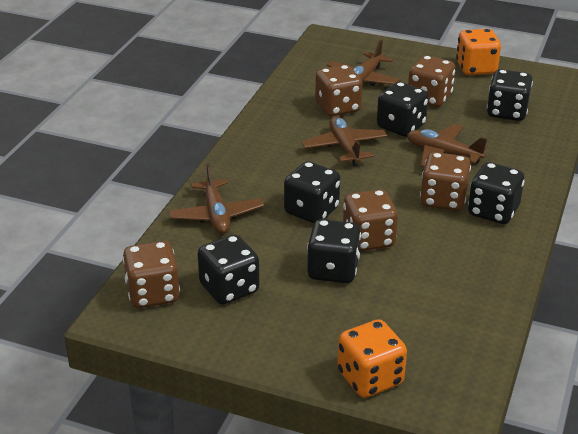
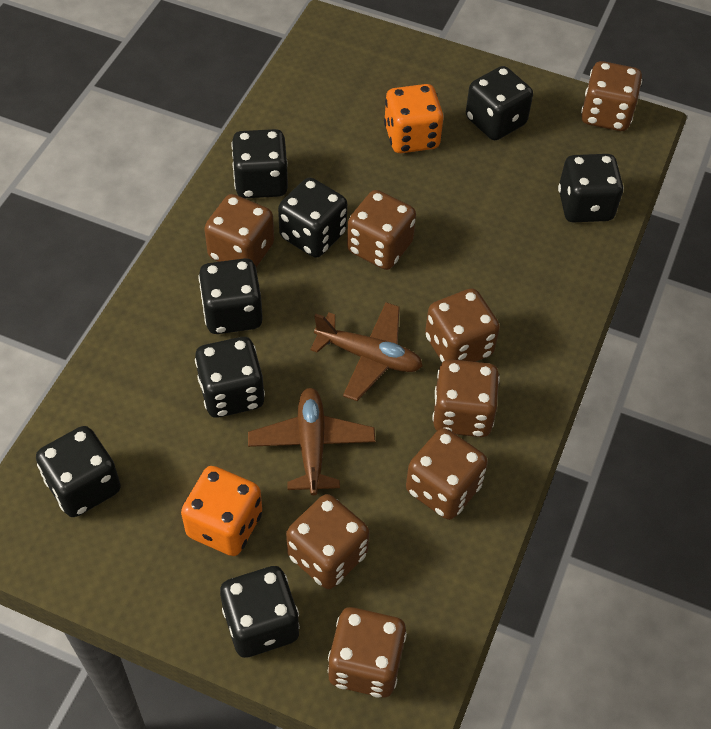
black dice: 6 -> 8
brown dice: 5 -> 8
brown plane: 4 -> 2

